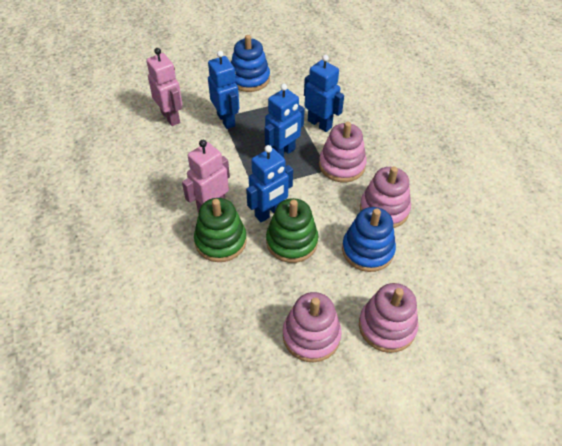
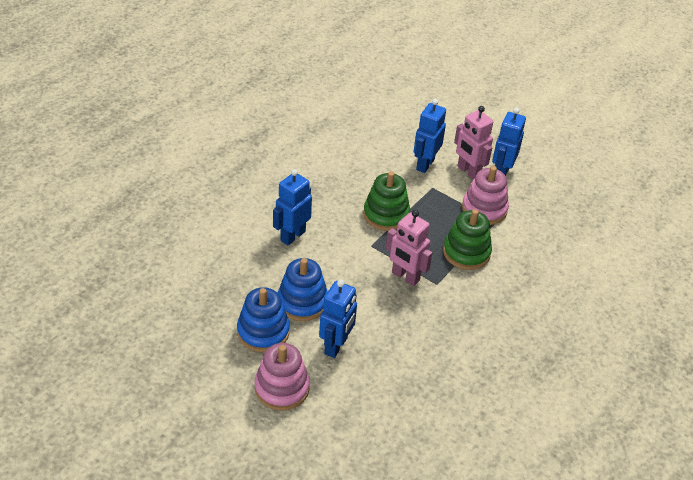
pink stacking toy: 4 -> 2

